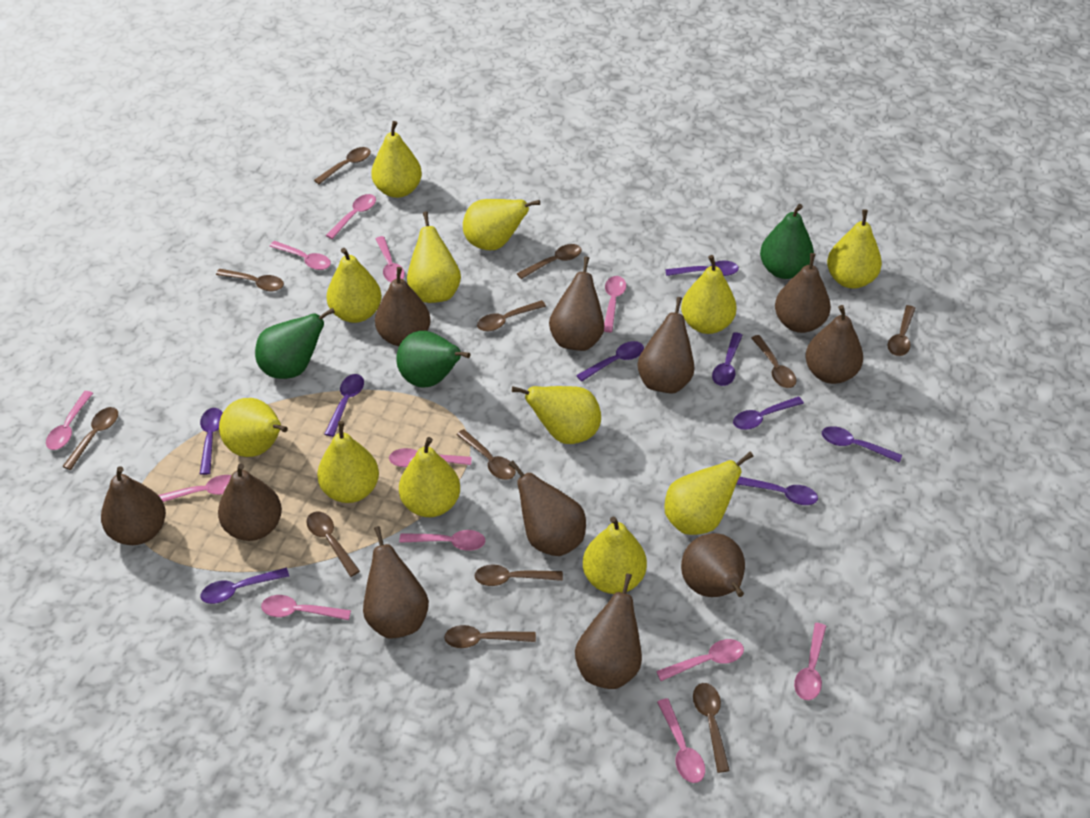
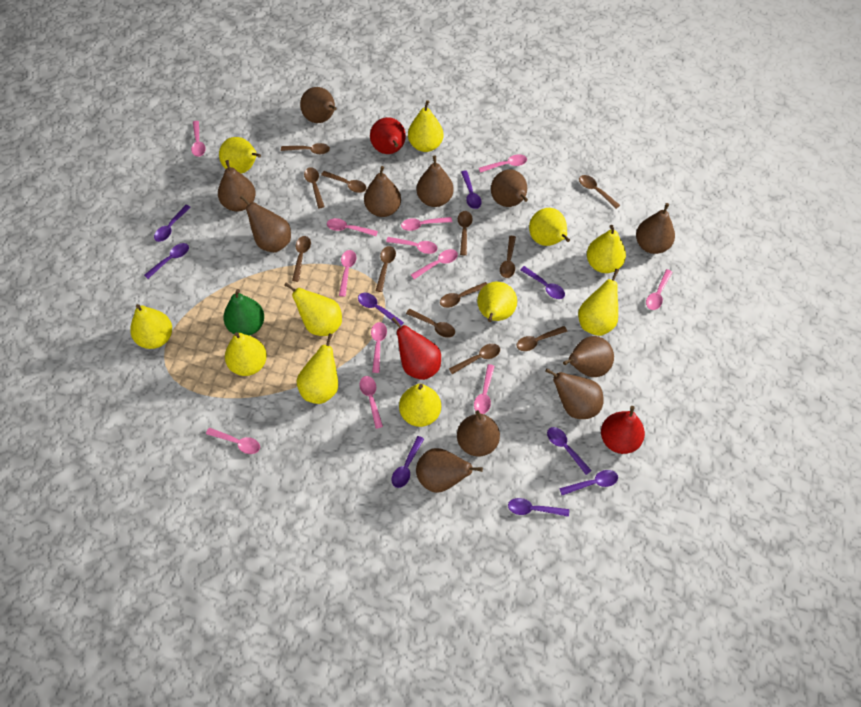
green pear: 3 -> 1
red pear: 0 -> 3
yellow pear: 12 -> 11

